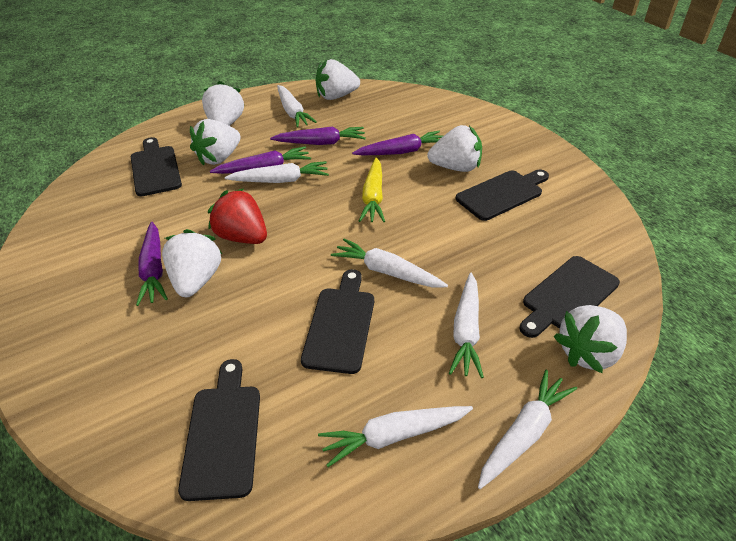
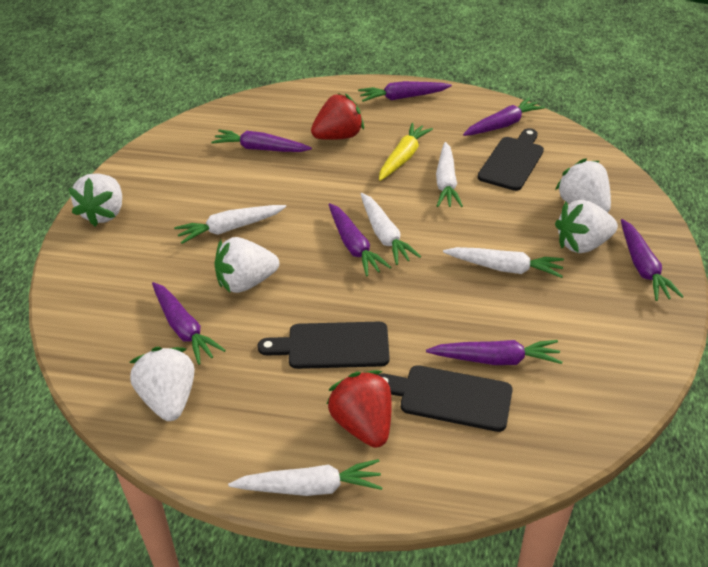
black cutting board: 5 -> 3
purple carrot: 4 -> 7
red strawberry: 1 -> 2
white carrot: 6 -> 5
white strawberry: 6 -> 5

